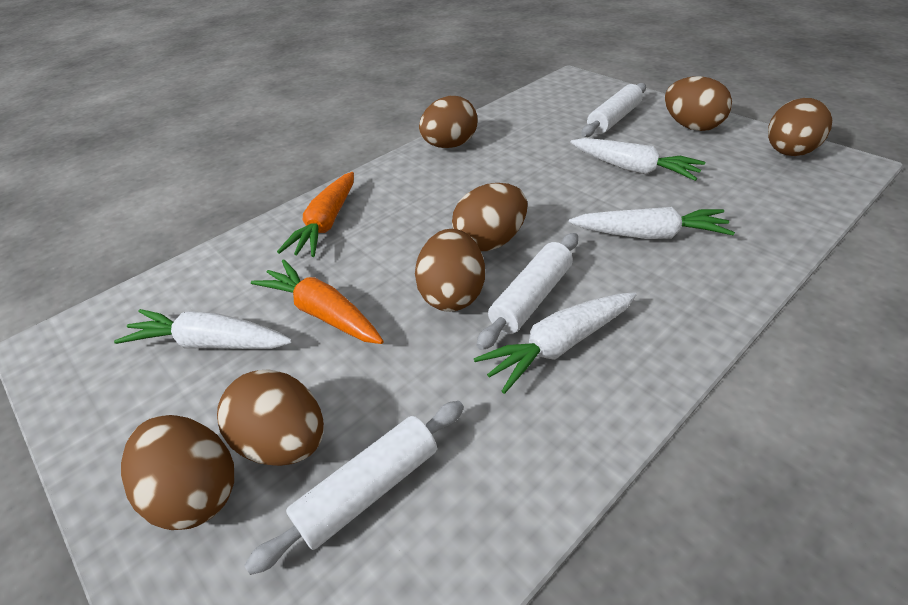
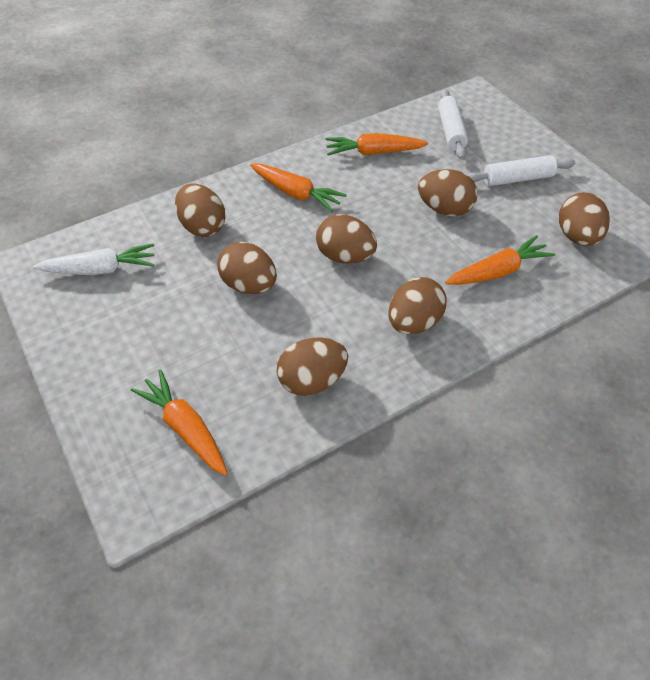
orange carrot: 2 -> 4
white carrot: 4 -> 1
white rolling pin: 3 -> 2

